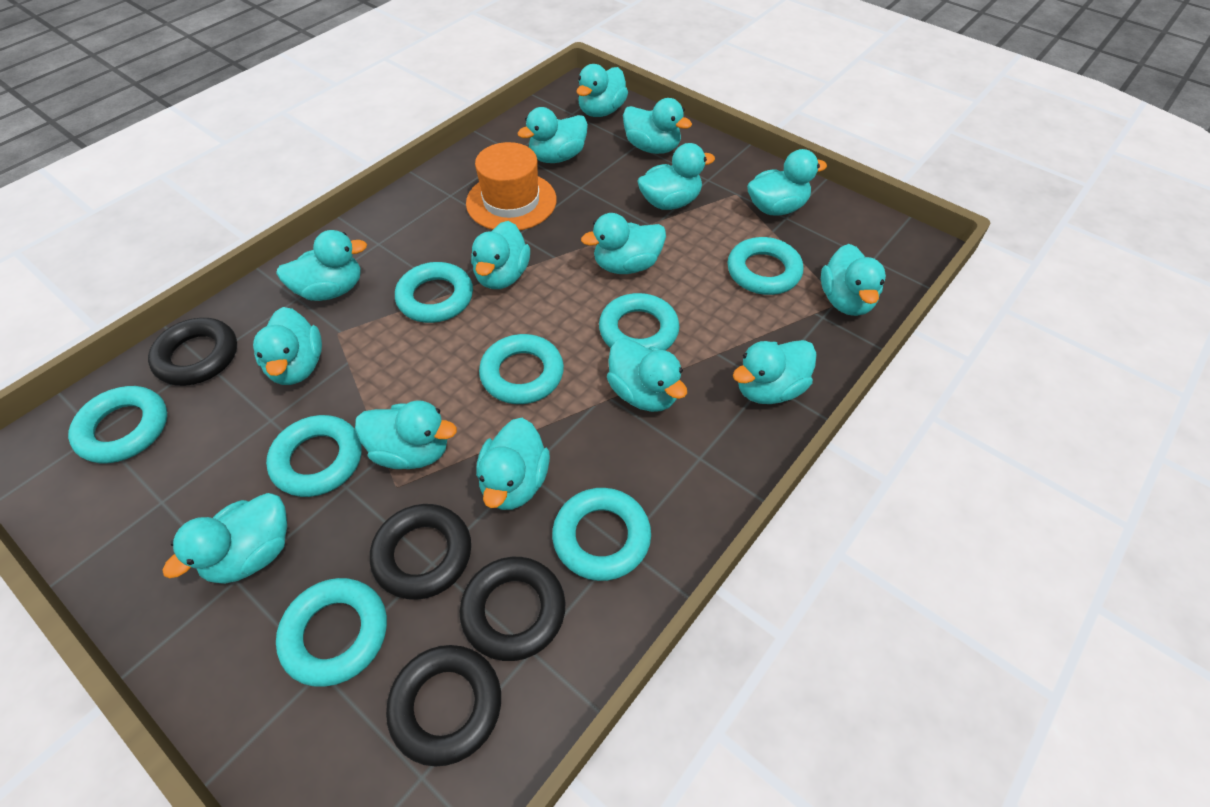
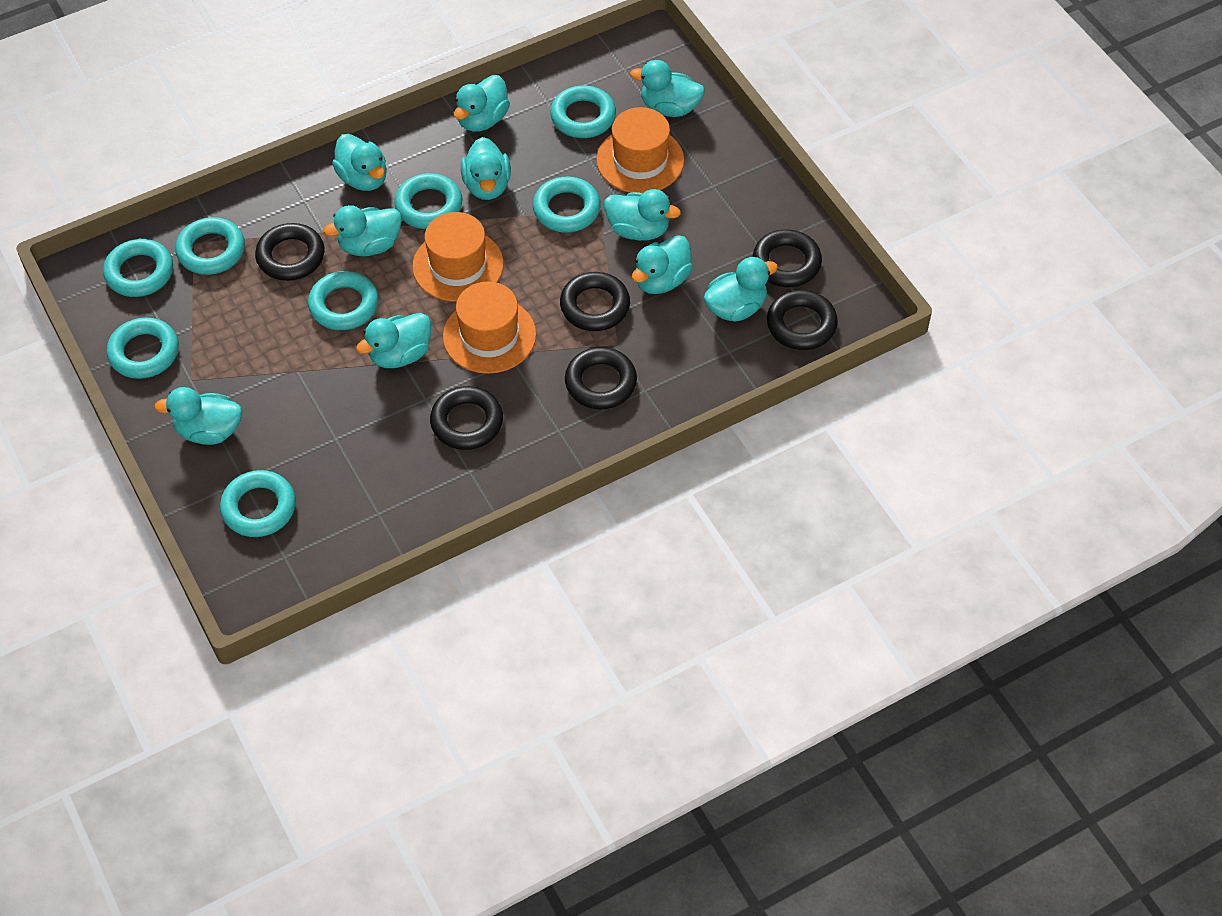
black ring: 4 -> 6
orange hat: 1 -> 3
turquoise duck: 15 -> 10

